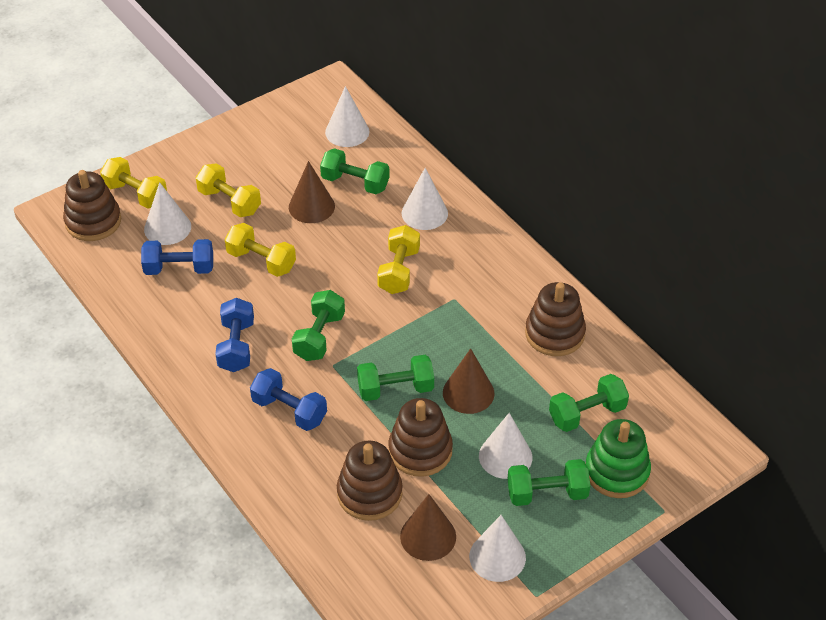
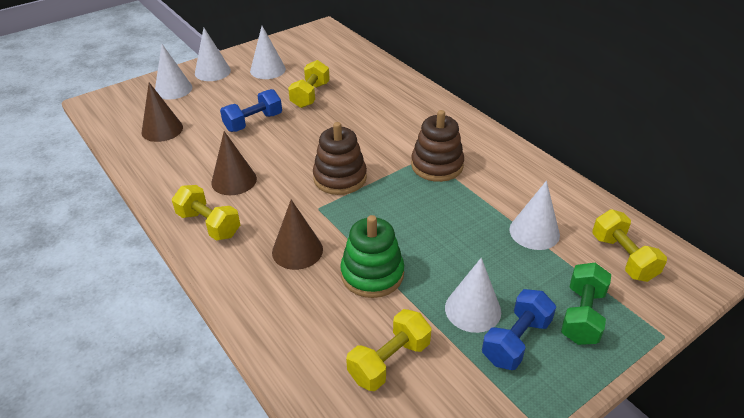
blue dumbbell: 3 -> 2
brown stacking toy: 4 -> 2
green dumbbell: 5 -> 1

